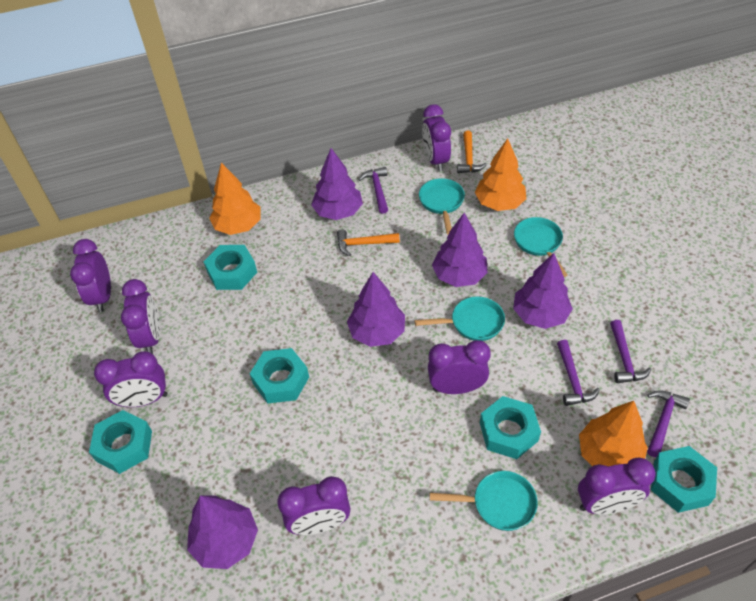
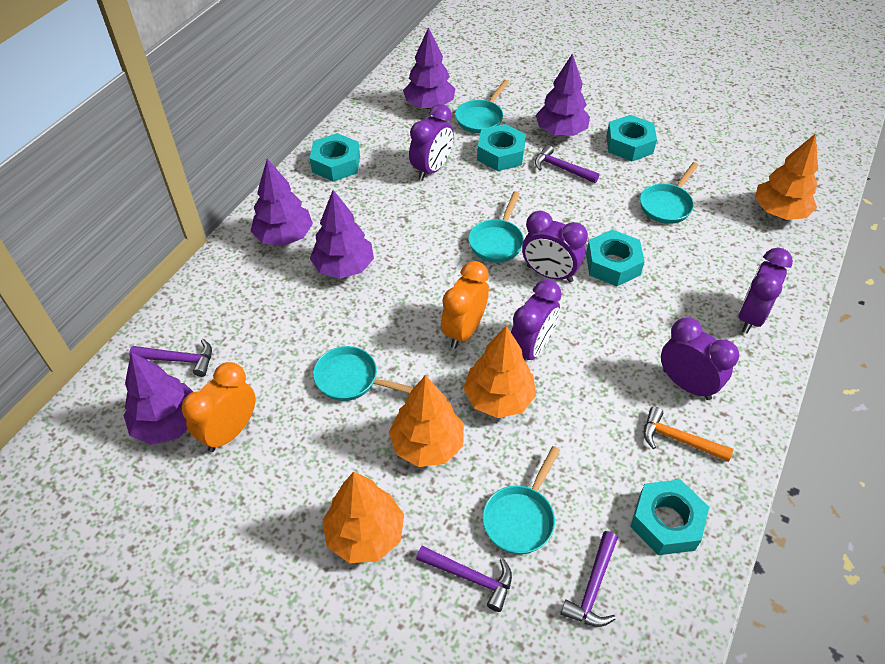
orange clock: 0 -> 2
orange hammer: 2 -> 1
orange tree: 3 -> 4
purple clock: 7 -> 5
turquoise pan: 4 -> 5

